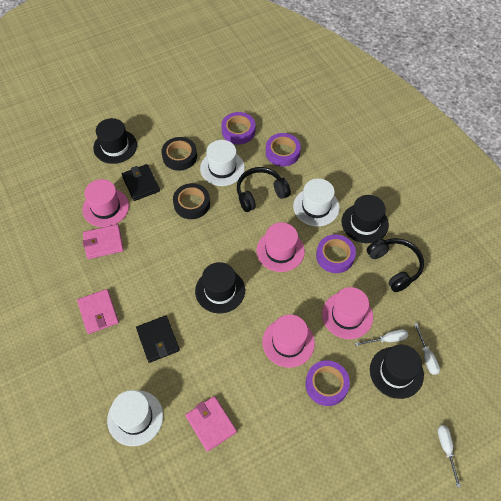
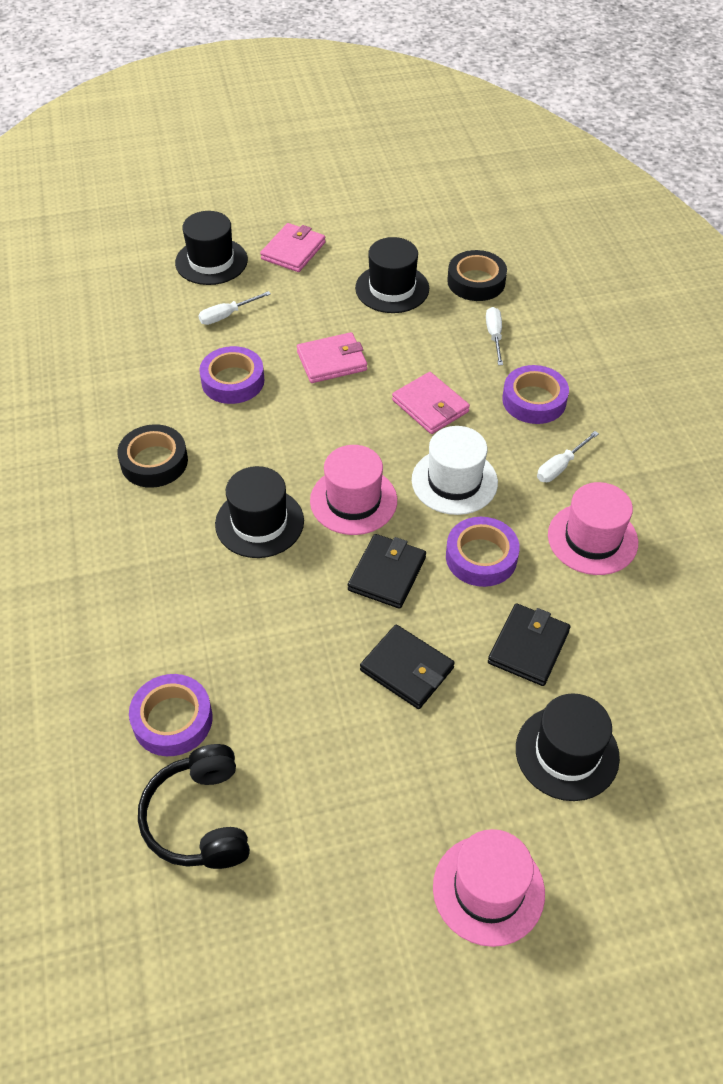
black headphones: 2 -> 1
black wallet: 2 -> 3
pink hat: 4 -> 3
white hat: 3 -> 1

